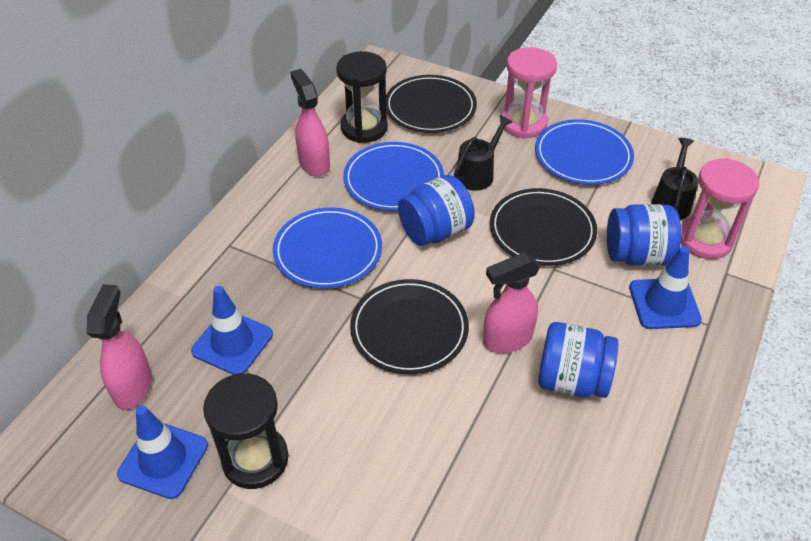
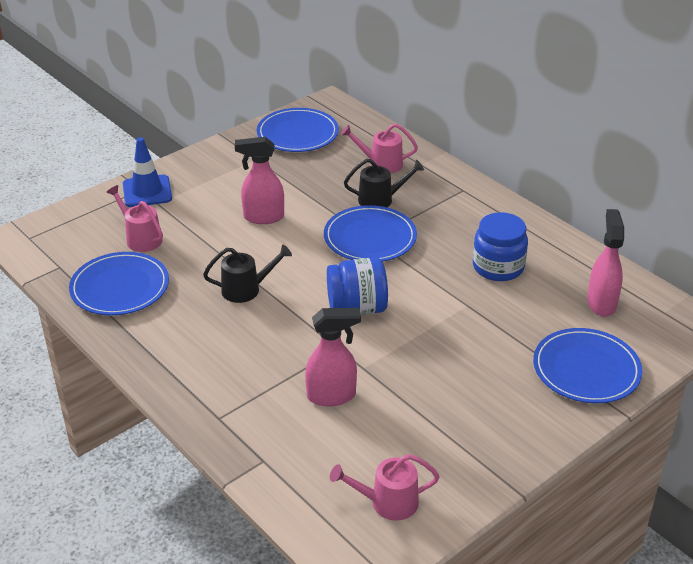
black hourglass: 2 -> 0
black plate: 3 -> 0
blue jar: 3 -> 2
blue plate: 3 -> 4
blue traffic cone: 3 -> 1
pink hourglass: 2 -> 0
pink watering can: 0 -> 3

